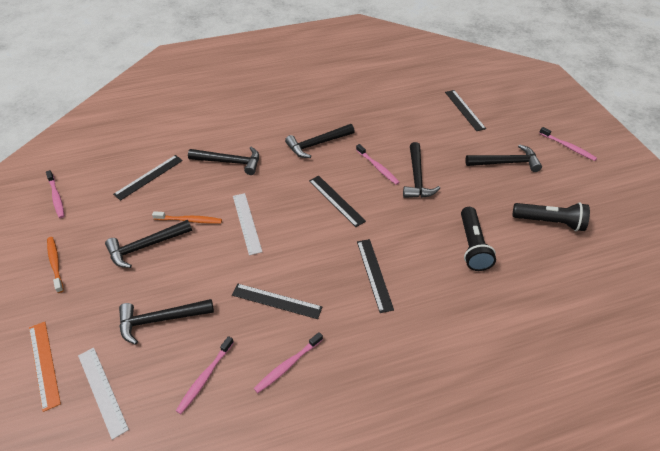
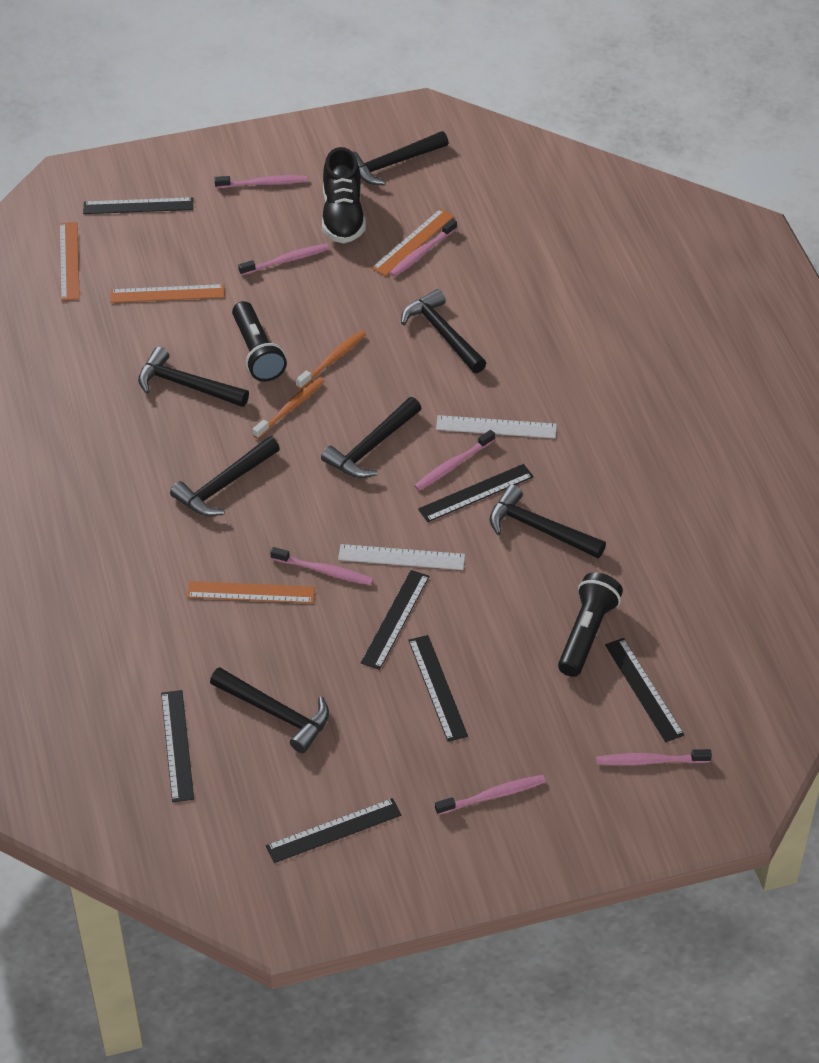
black hammer: 6 -> 7
black ruler: 5 -> 7
black shoe: 0 -> 1
orange ruler: 1 -> 4
pink toothbrush: 5 -> 7

